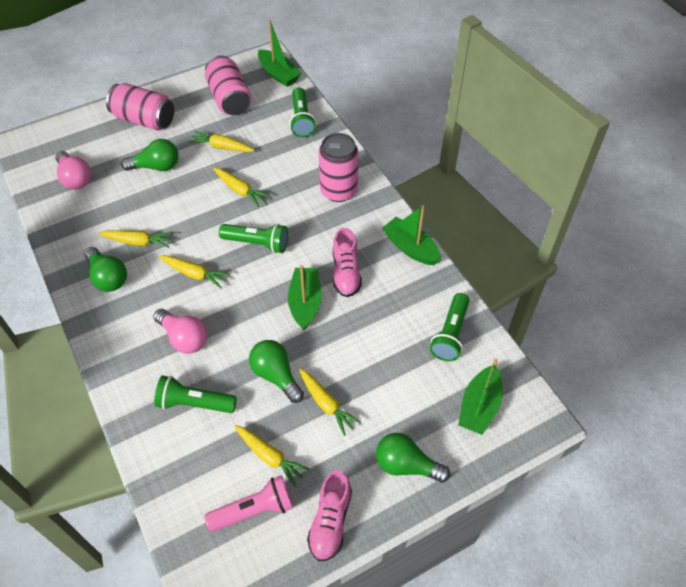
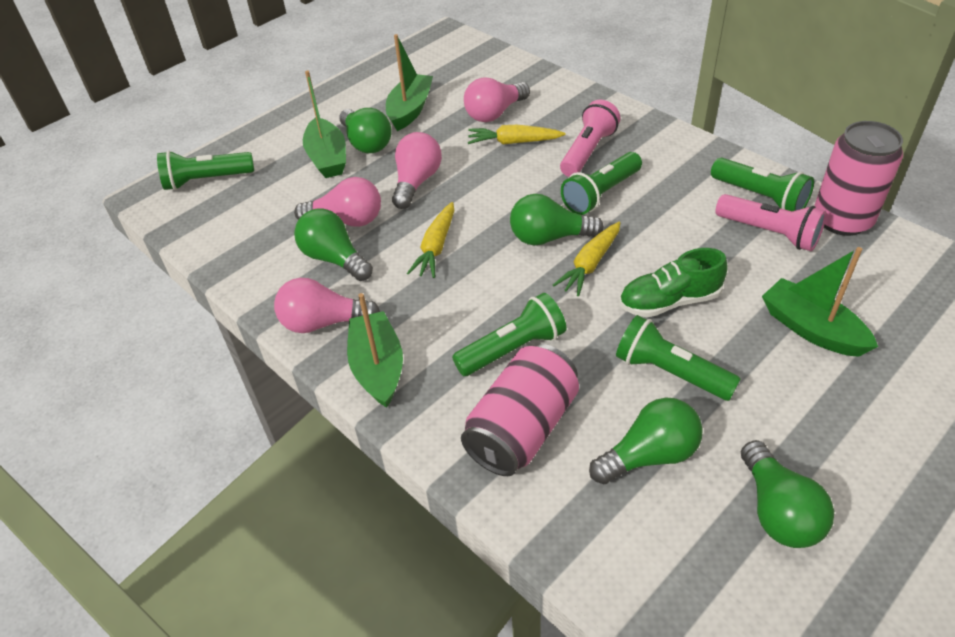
green flashlight: 4 -> 5
green light bulb: 4 -> 5
green shoe: 0 -> 1
pink can: 3 -> 2
pink flashlight: 1 -> 2
pink light bulb: 2 -> 4
pink shoe: 2 -> 0
yellow carrot: 6 -> 3

